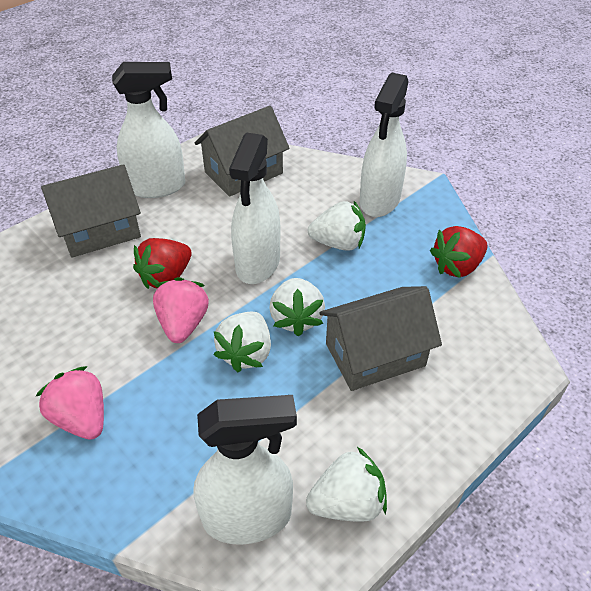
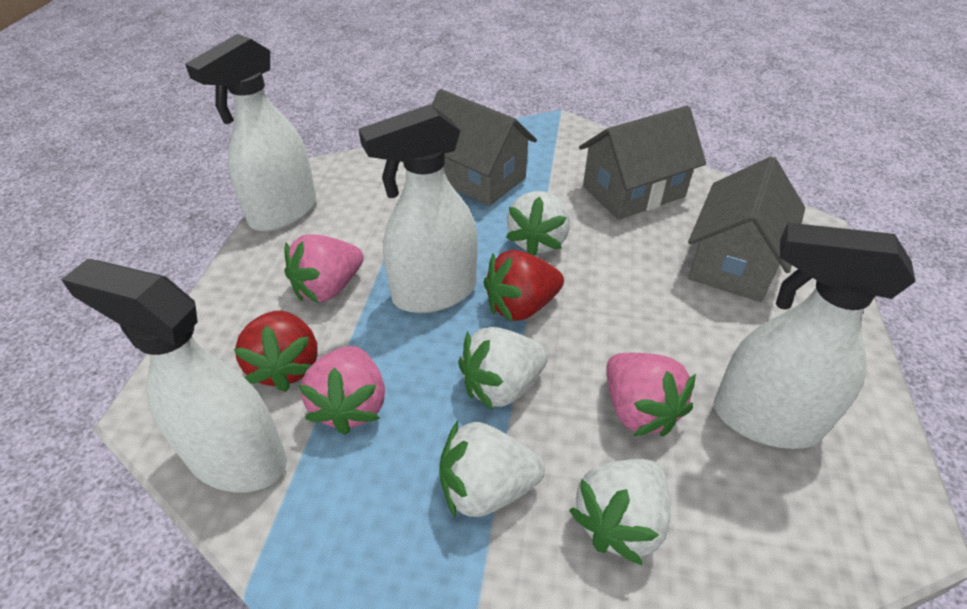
pink strawberry: 2 -> 3

